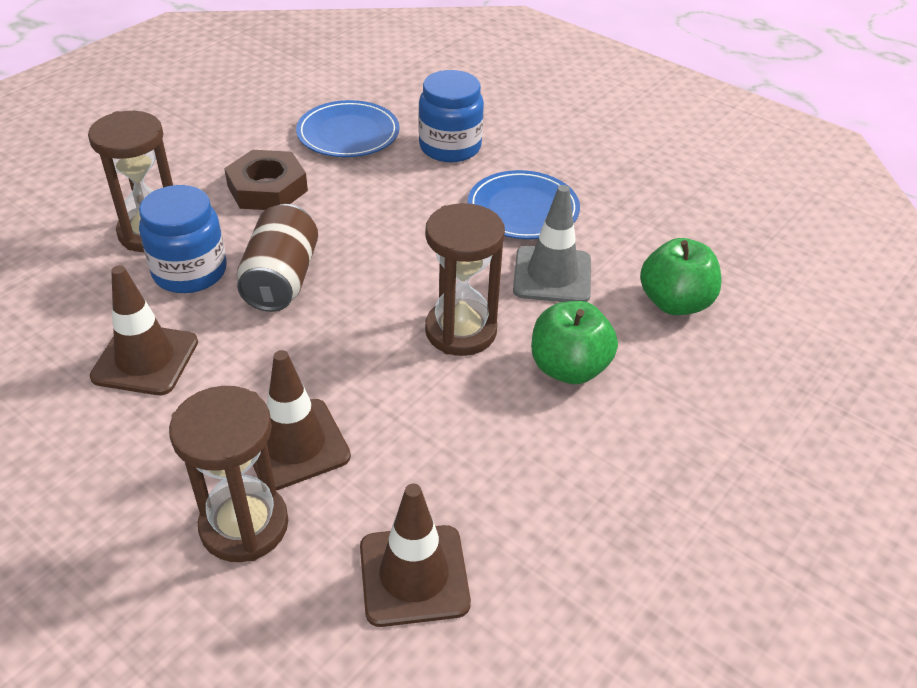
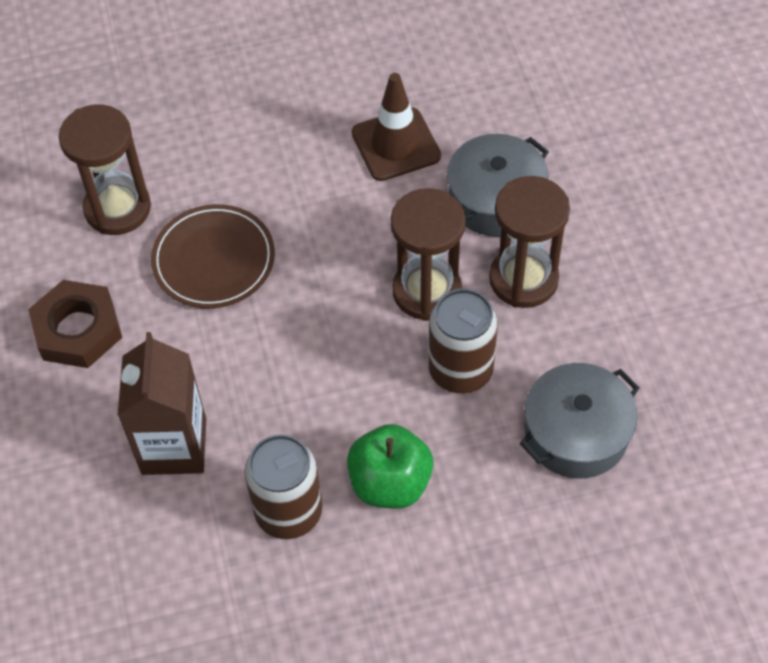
blue jar: 2 -> 0
blue plate: 2 -> 0
brown can: 1 -> 2
brown carton: 0 -> 1
brown plate: 0 -> 1
brown traffic cone: 3 -> 1
green apple: 2 -> 1
grey pot: 0 -> 2
grey traffic cone: 1 -> 0

